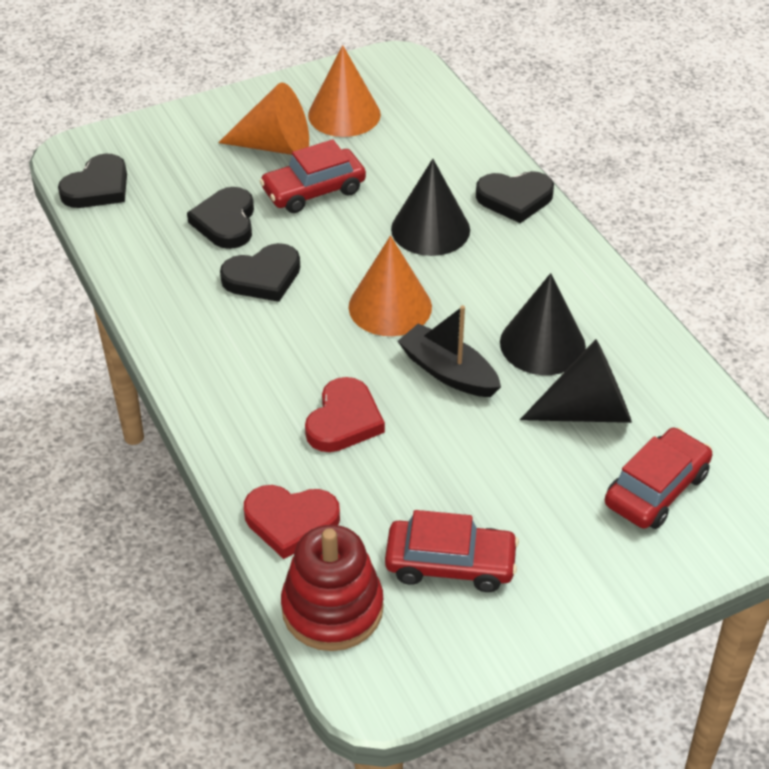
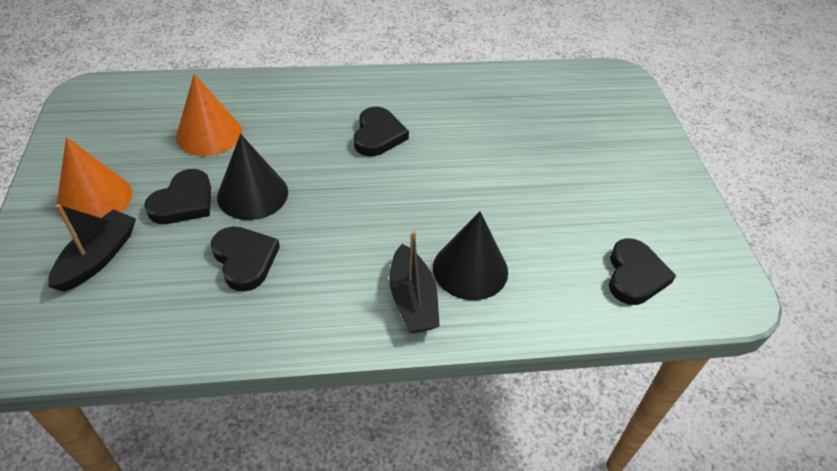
black boat: 1 -> 2
black cone: 3 -> 2
orange cone: 3 -> 2
red car: 3 -> 0
red heart: 2 -> 0
red stacking toy: 1 -> 0

